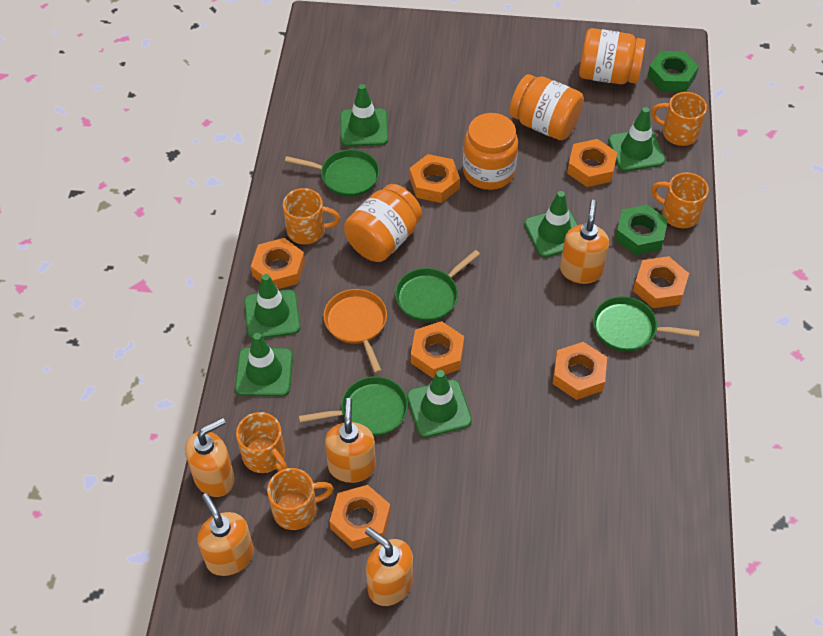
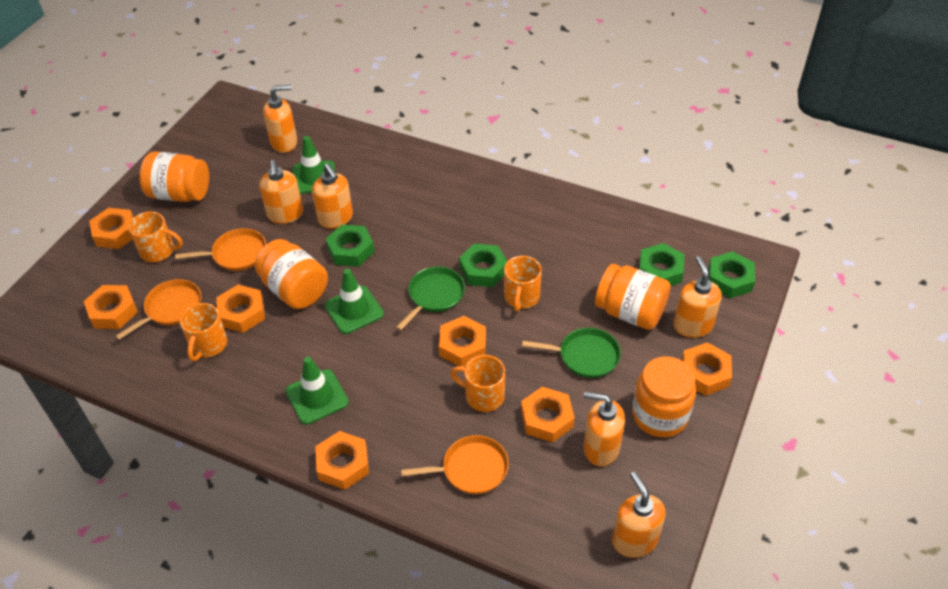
green nut: 2 -> 4
green pan: 4 -> 2
green traffic cone: 6 -> 3
orange mug: 5 -> 4
orange pan: 1 -> 3
orange soap dispenser: 5 -> 6

